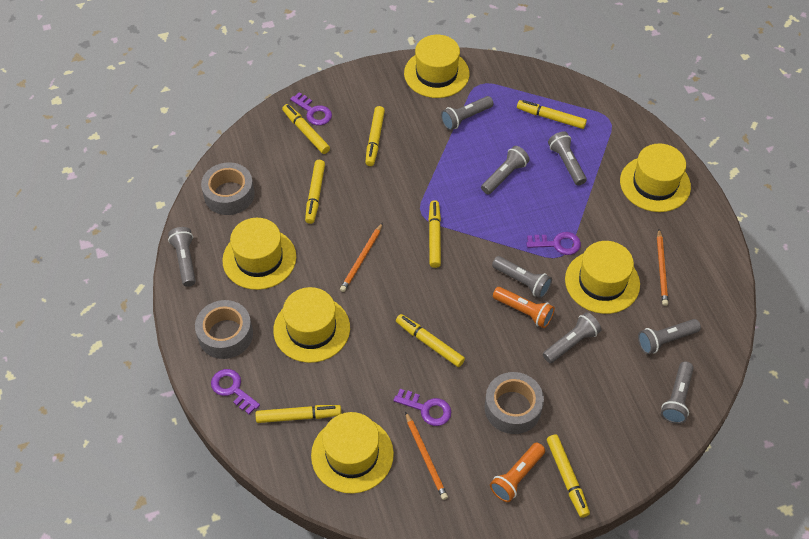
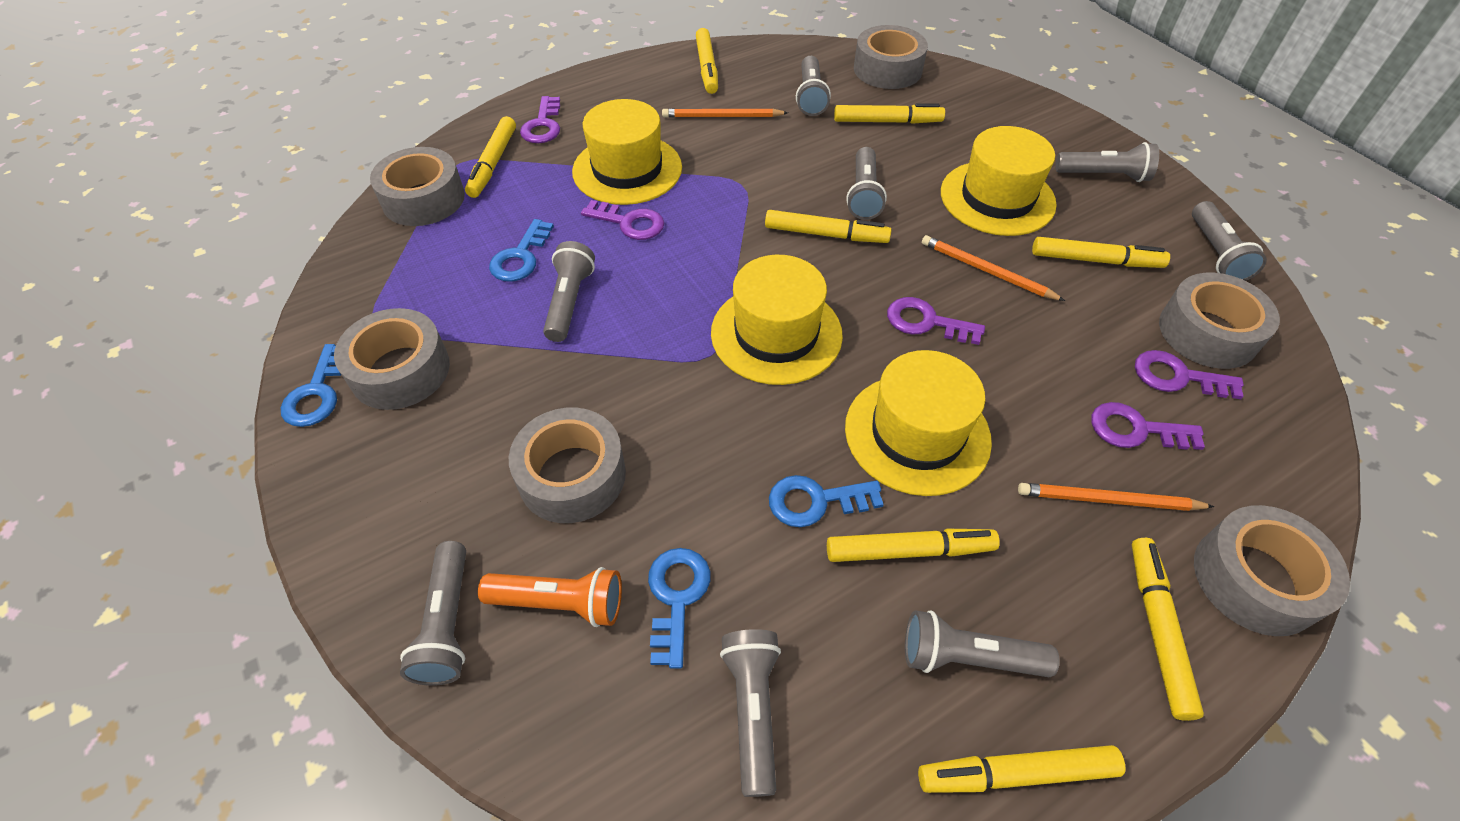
blue key: 0 -> 4
grey tape: 3 -> 6
orange flashlight: 2 -> 1
purple key: 4 -> 5
yellow hat: 6 -> 4

